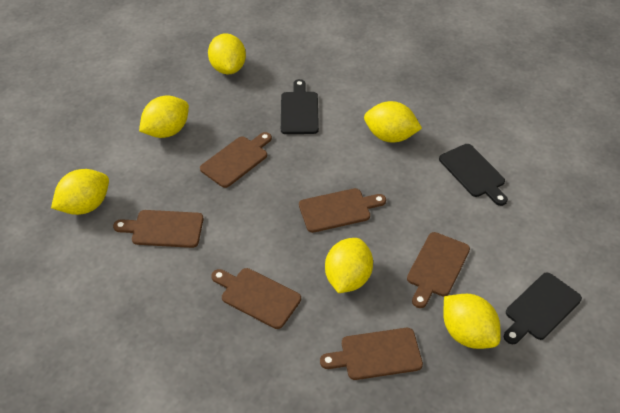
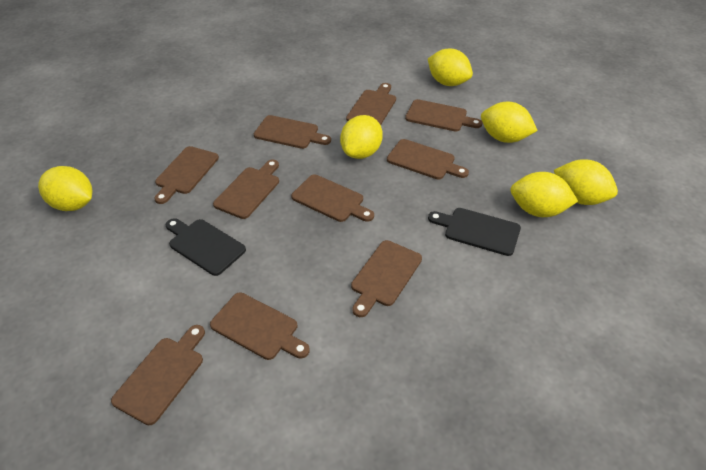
black cutting board: 3 -> 2
brown cutting board: 6 -> 10

